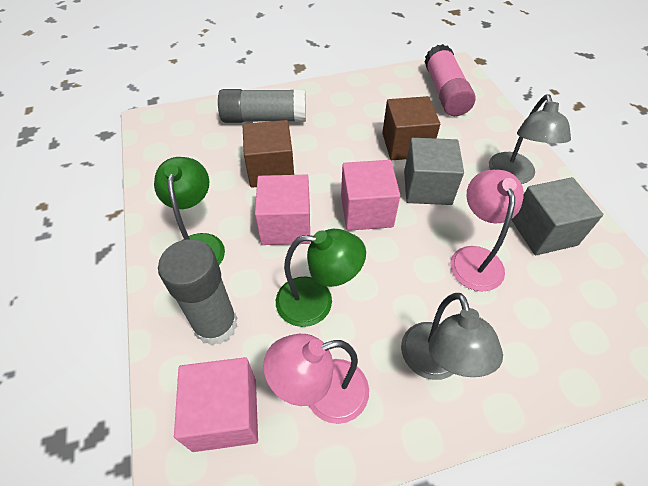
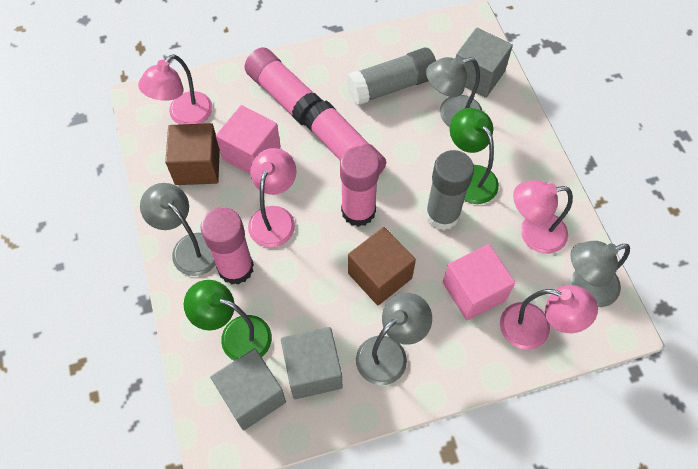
grey cube: 2 -> 3
grey lamp: 2 -> 4
pink cube: 3 -> 2
pink glue stick: 1 -> 4
pink lamp: 2 -> 4

